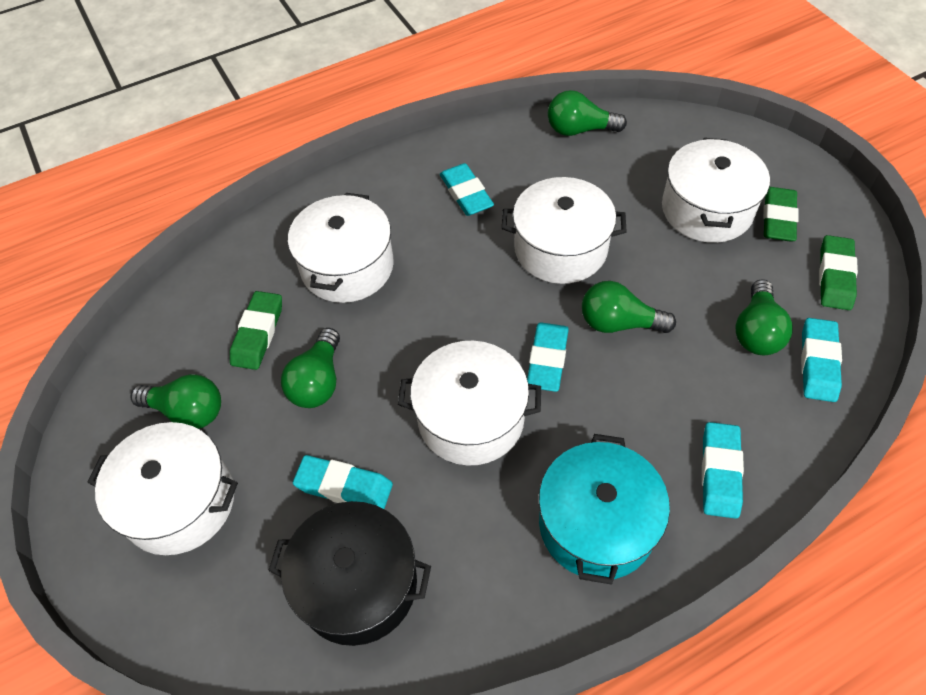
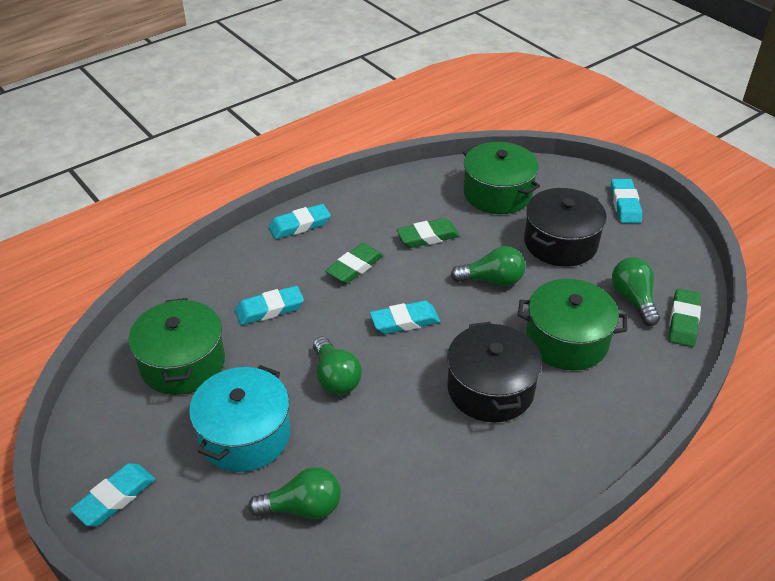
black pot: 1 -> 2
green light bulb: 5 -> 4
green pot: 0 -> 3
white pot: 5 -> 0

